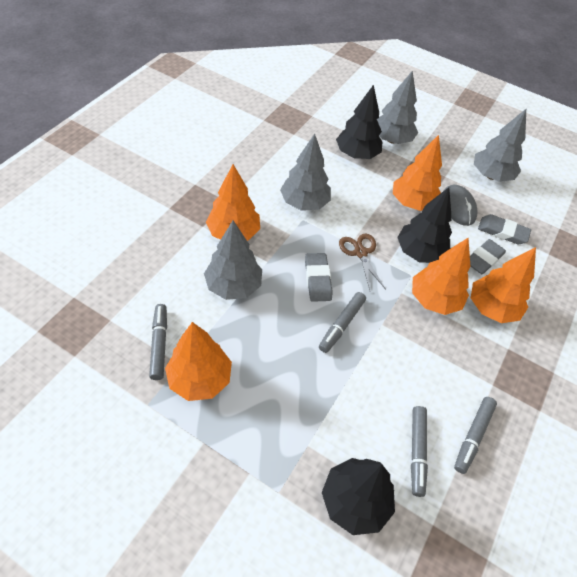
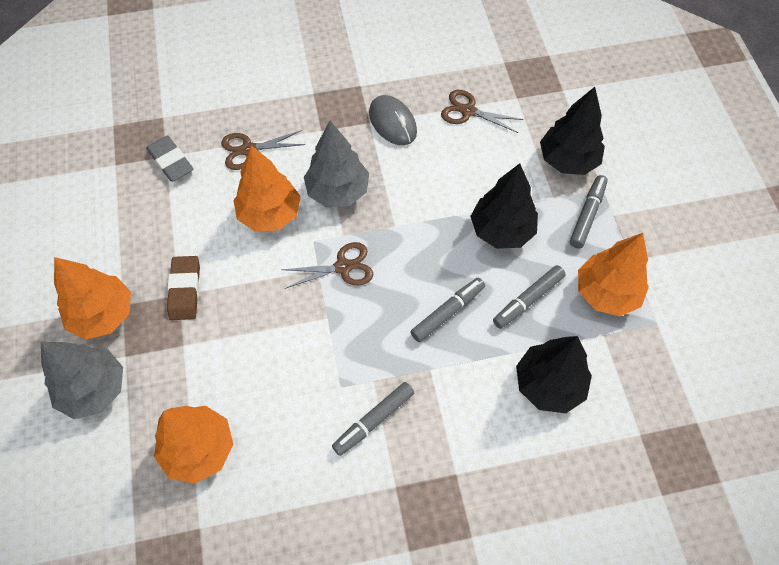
brown eraser: 0 -> 1
brown scissors: 1 -> 3
grey eraser: 3 -> 1
grey tree: 4 -> 2
orange tree: 5 -> 4

